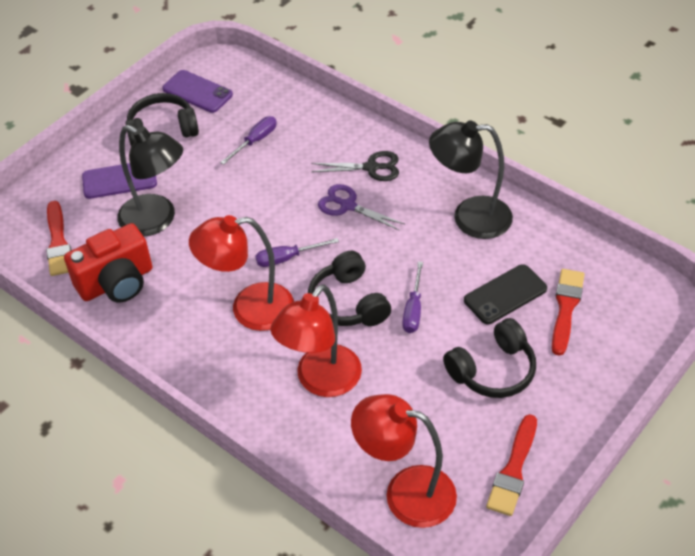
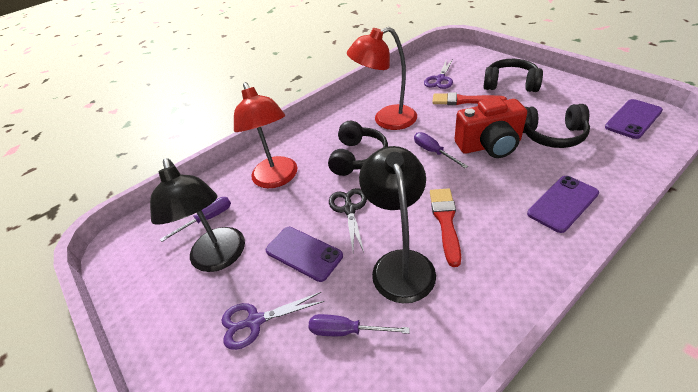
black phone: 1 -> 0
purple phone: 2 -> 3
purple scissors: 1 -> 2
red brush: 3 -> 2
red lamp: 3 -> 2

